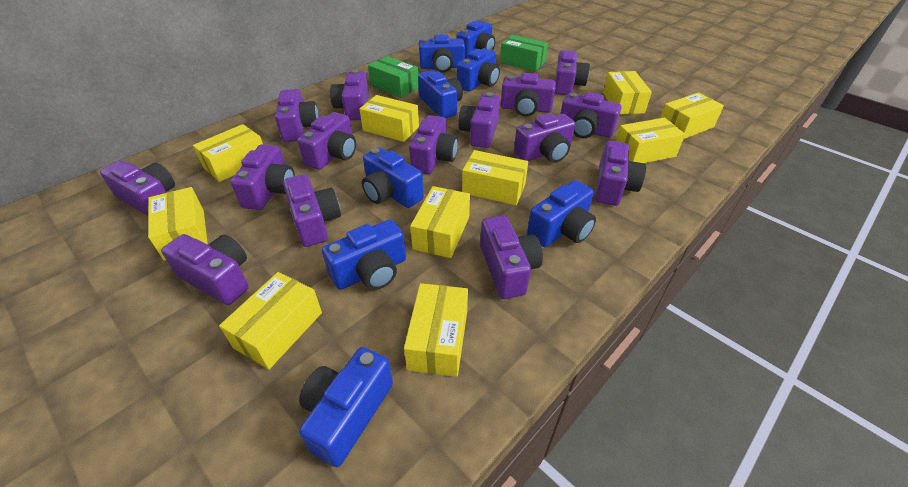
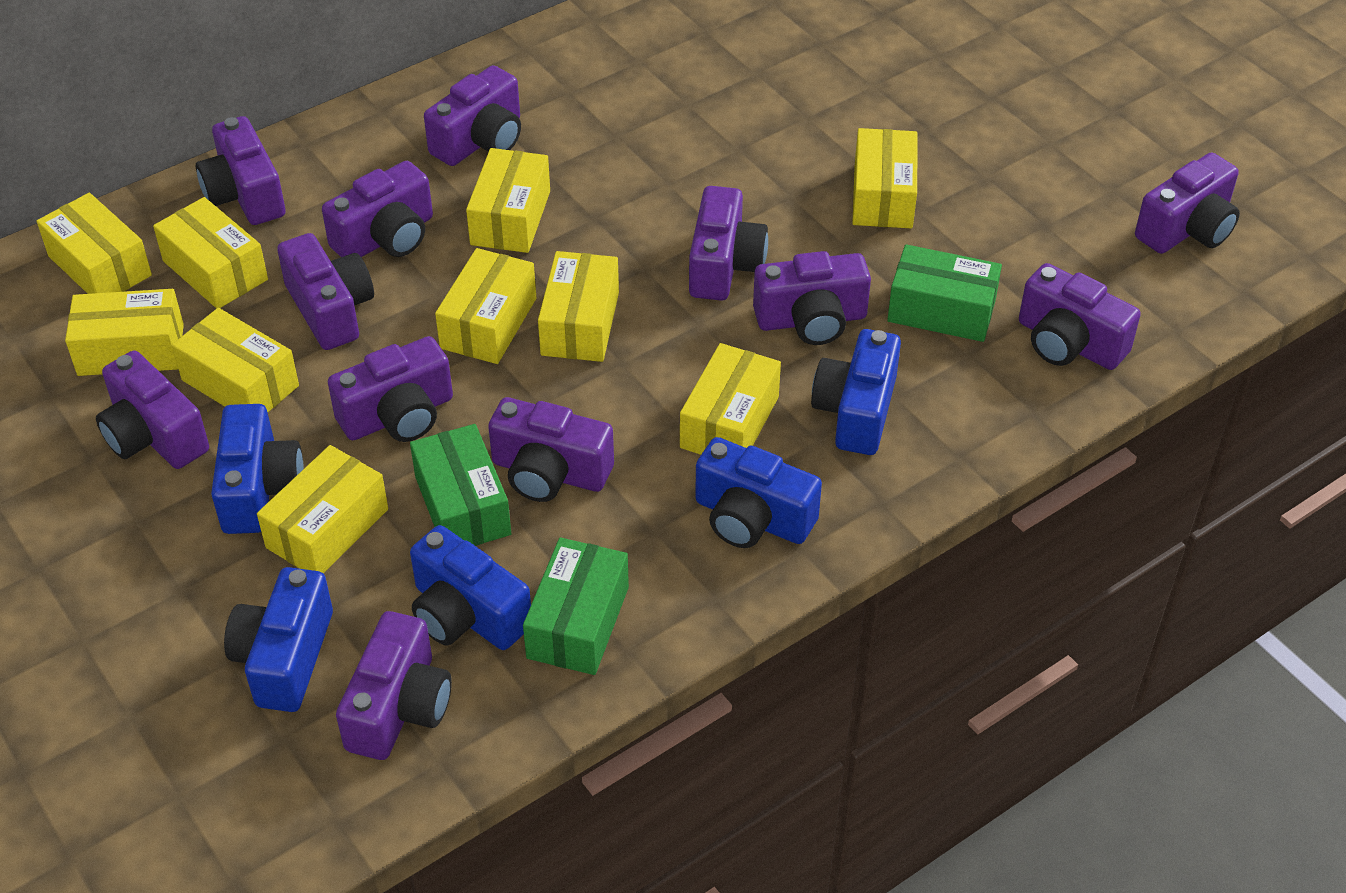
blue camera: 8 -> 5
green box: 2 -> 3
purple camera: 15 -> 12

